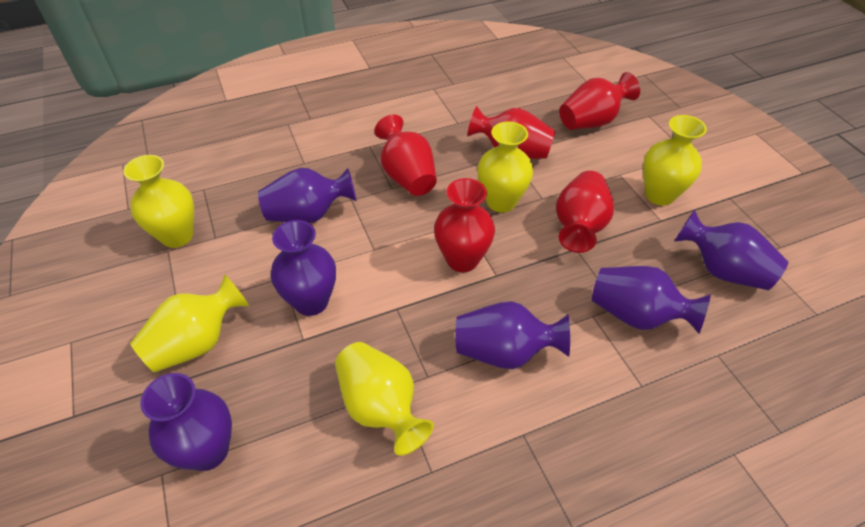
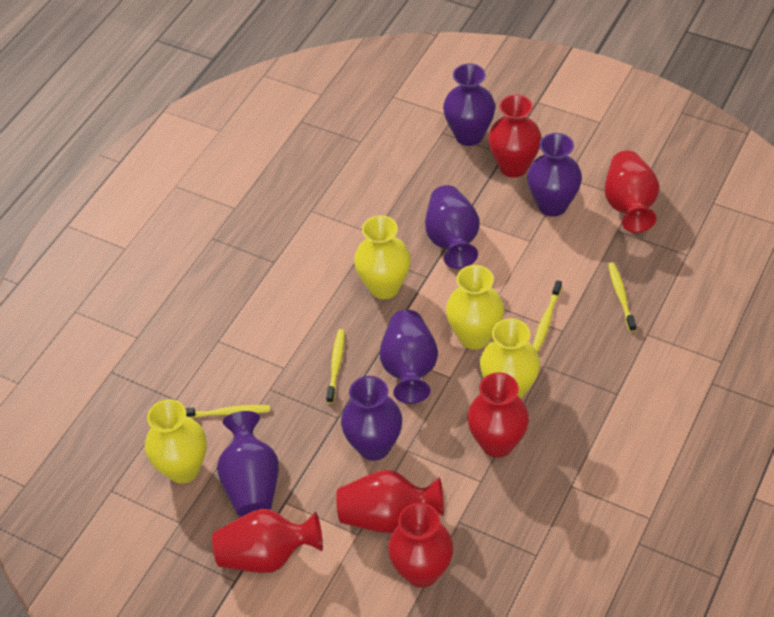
red vase: 5 -> 6
yellow toothbrush: 0 -> 4
yellow vase: 5 -> 4

